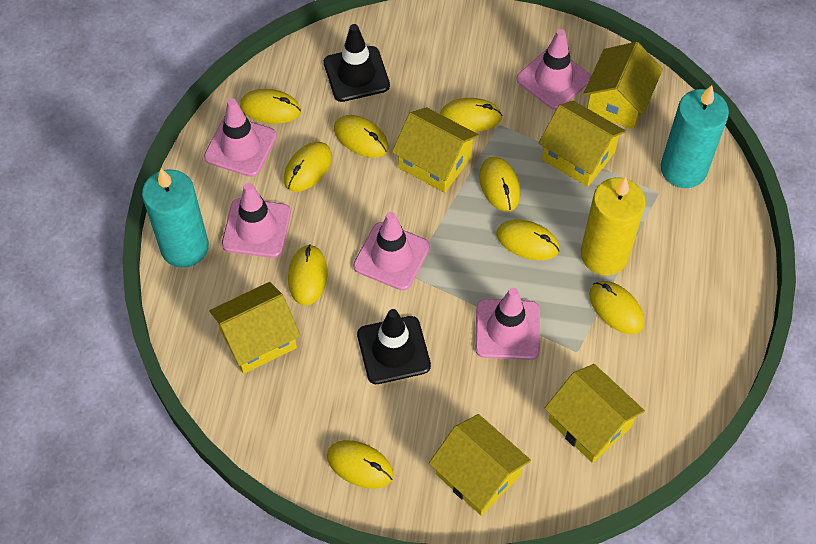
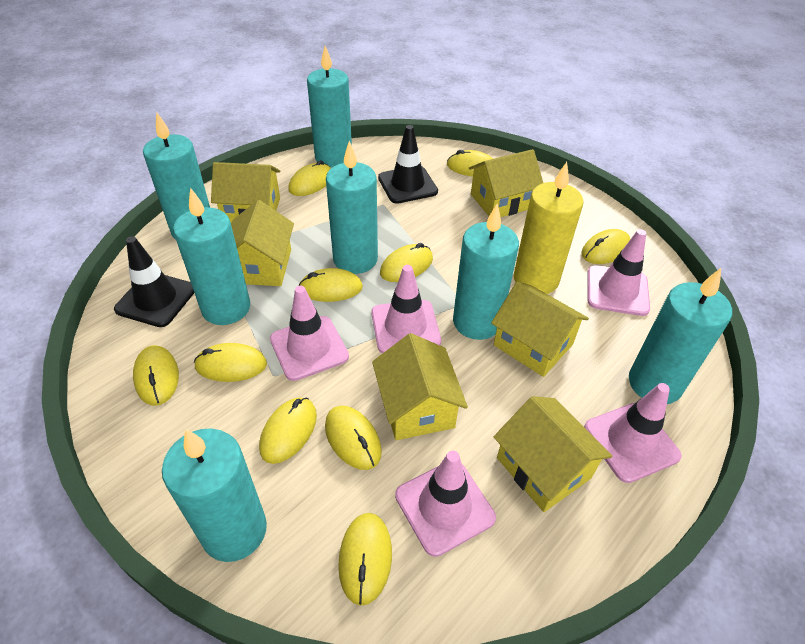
turquoise candle: 2 -> 7
yellow mouse: 9 -> 10

